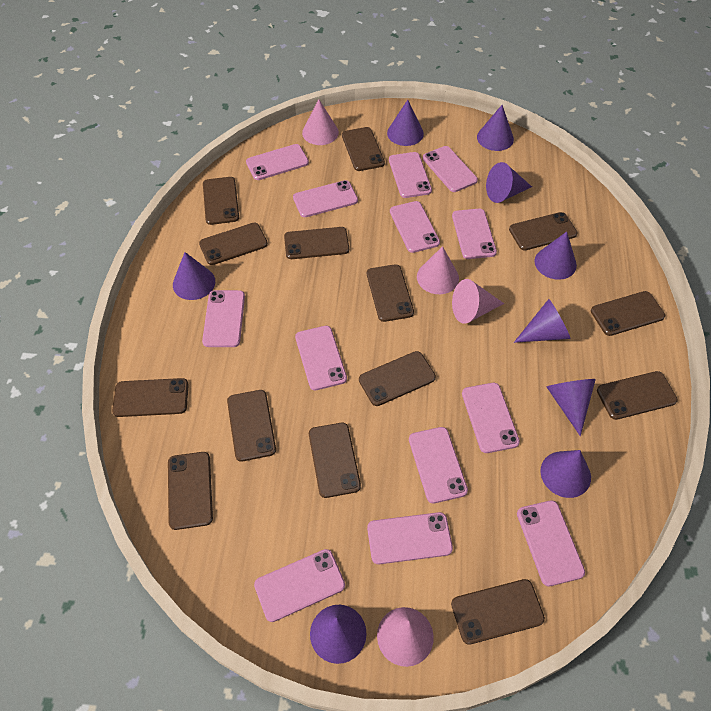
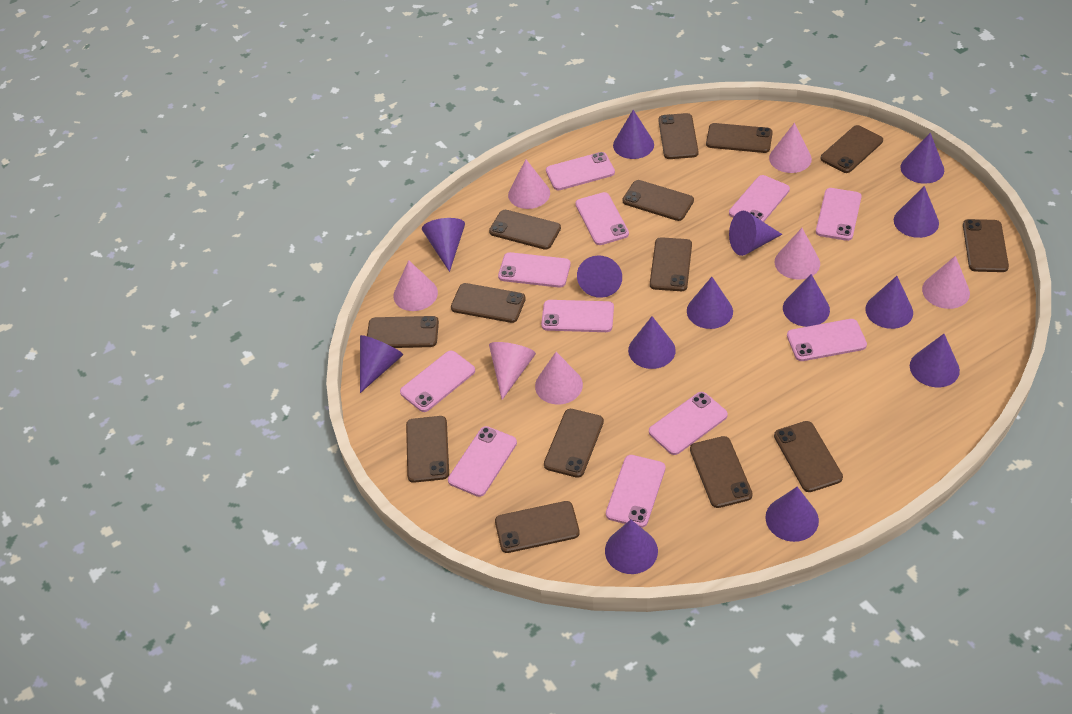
pink cone: 4 -> 7
pink phone: 13 -> 11
purple cone: 9 -> 14

